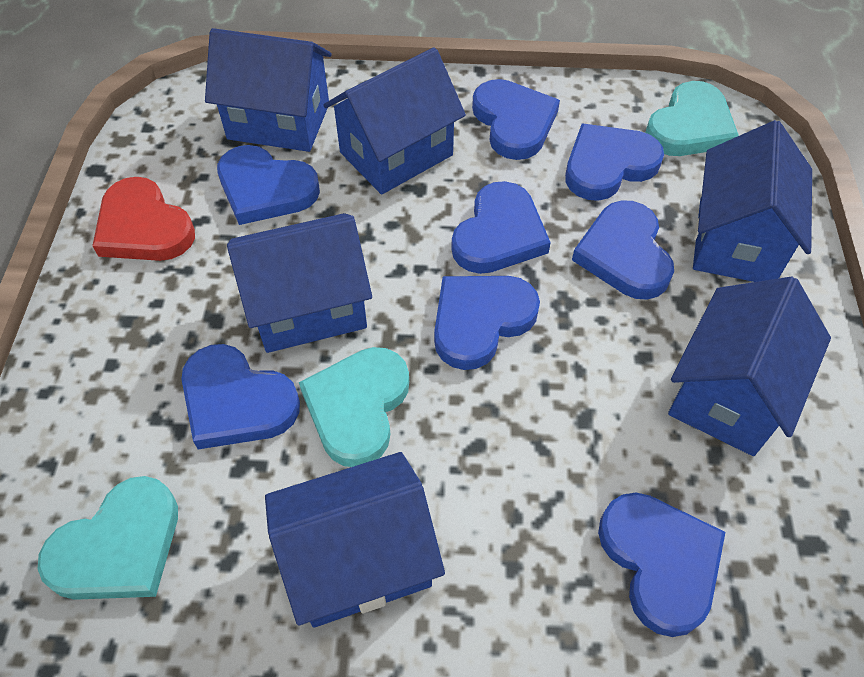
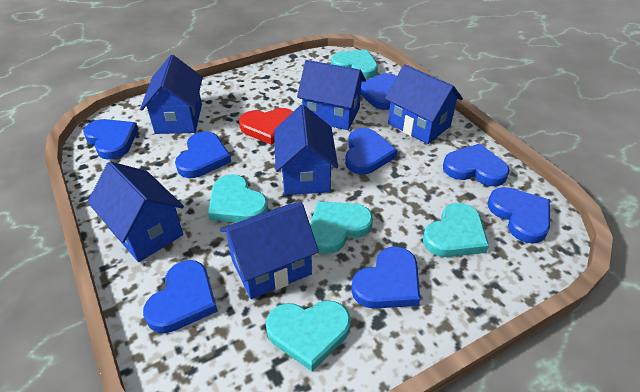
turquoise heart: 3 -> 5

